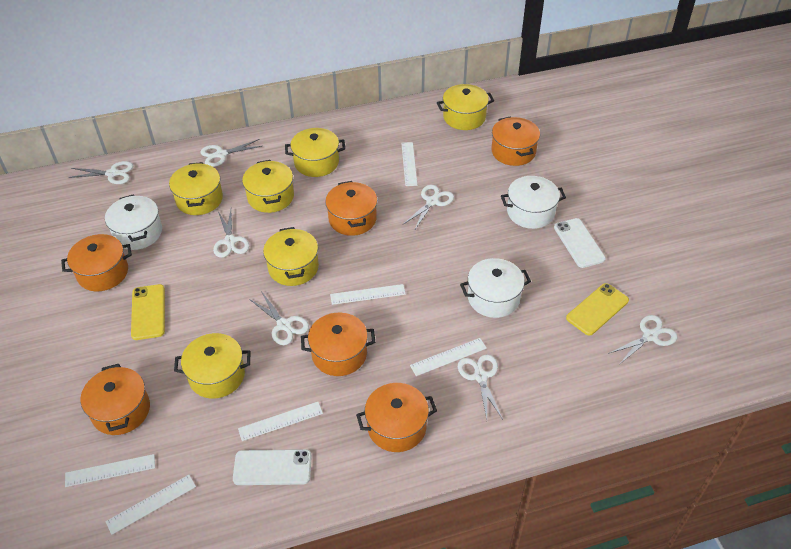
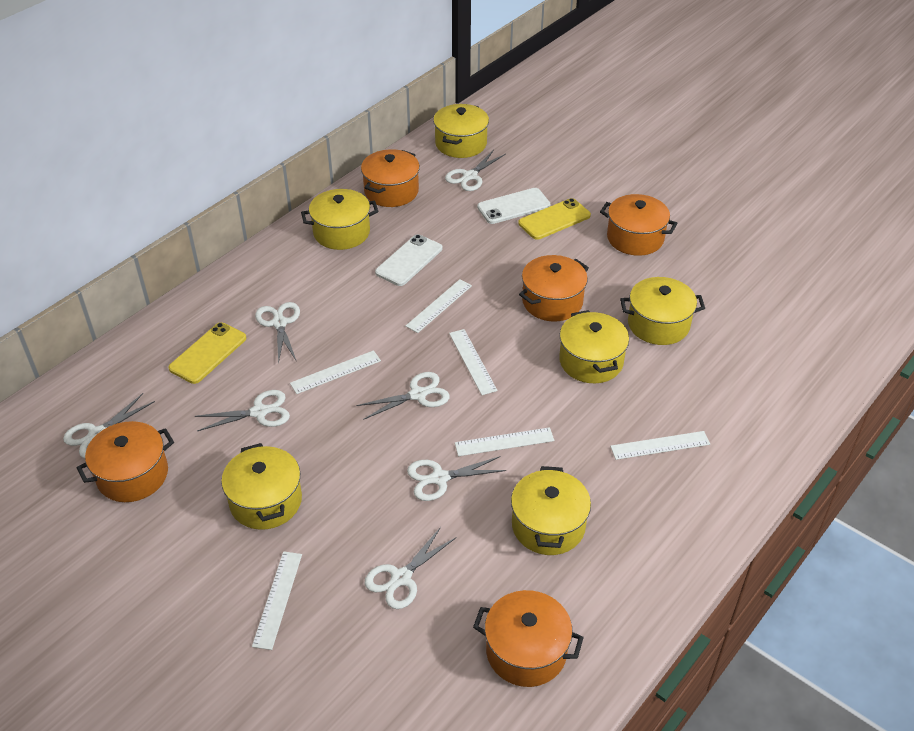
orange pot: 6 -> 5
white pot: 3 -> 0

